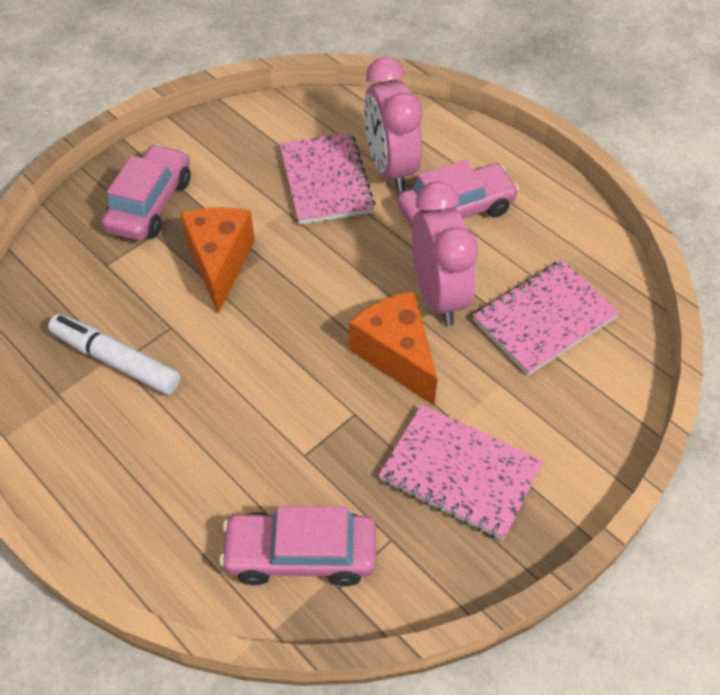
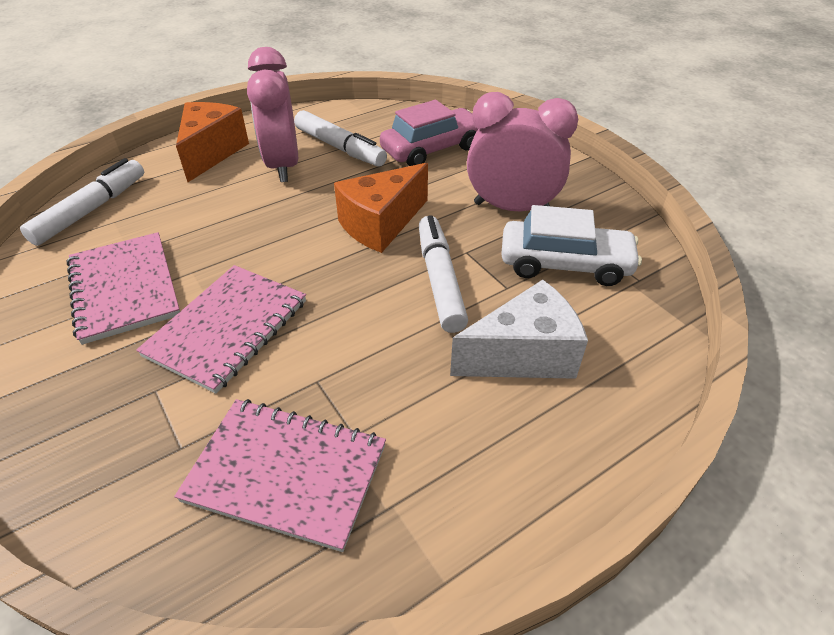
pink car: 3 -> 1
white car: 0 -> 1
white cheese: 0 -> 1
white marker: 1 -> 3

